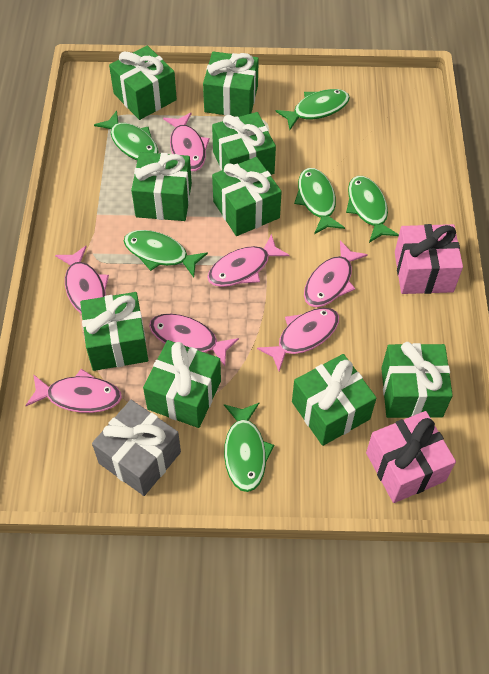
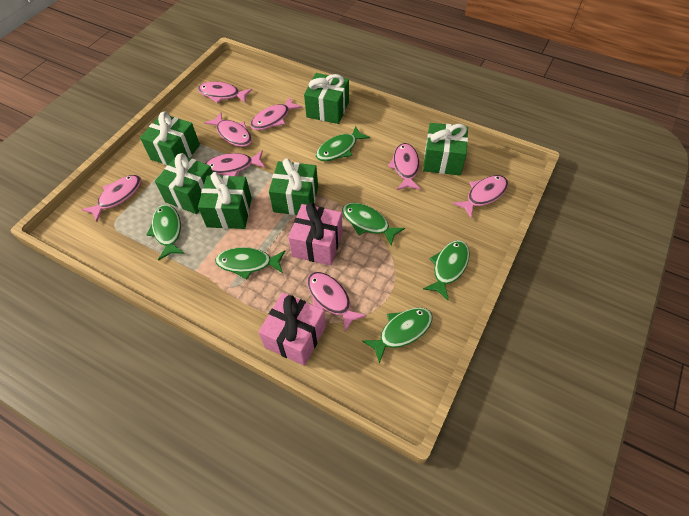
green gift: 9 -> 6
grey gift: 1 -> 0
pink fish: 7 -> 8

